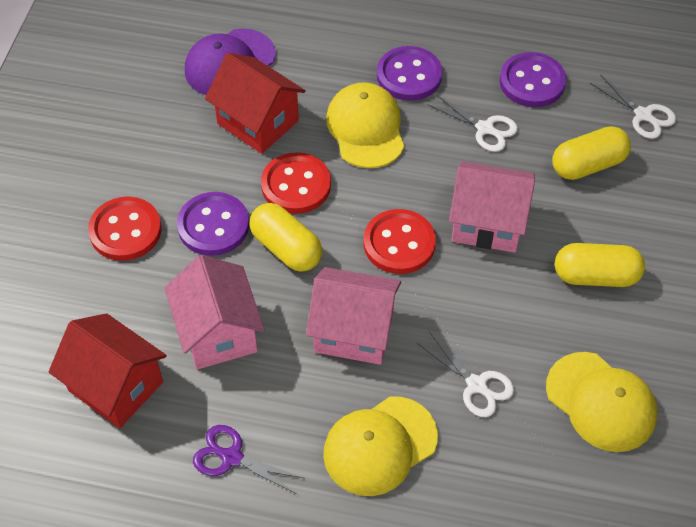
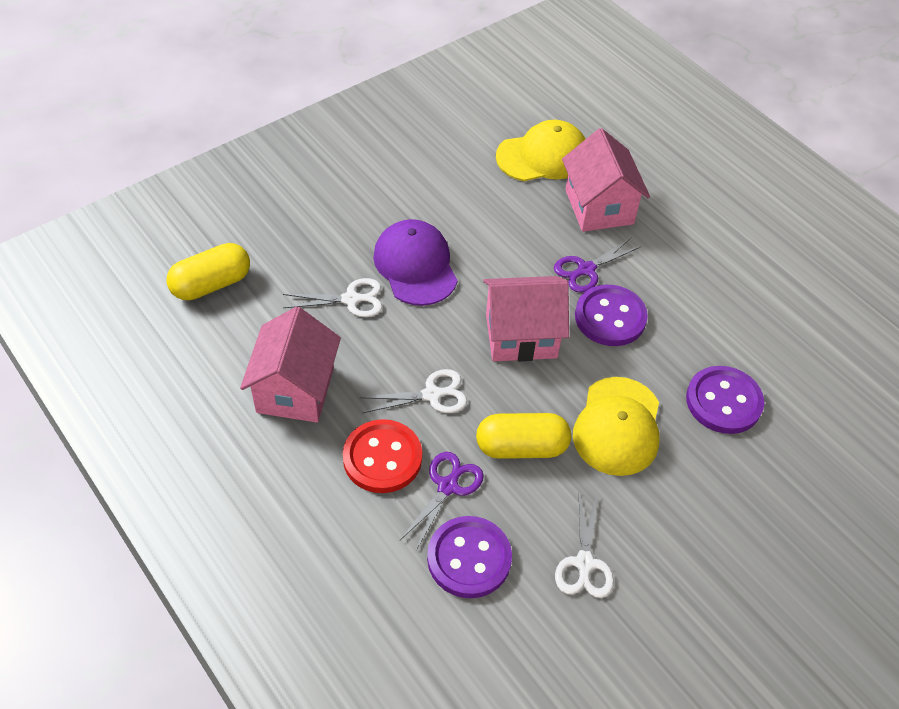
purple scissors: 1 -> 2
red button: 3 -> 1
red house: 2 -> 0
yellow cap: 3 -> 2
yellow capsule: 3 -> 2

